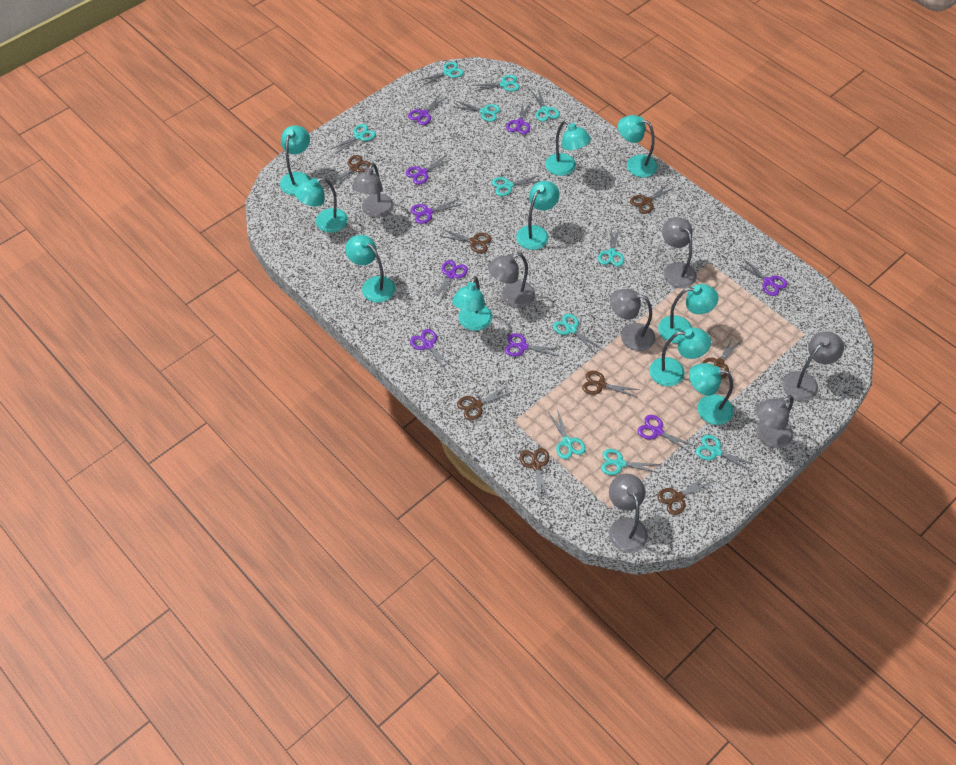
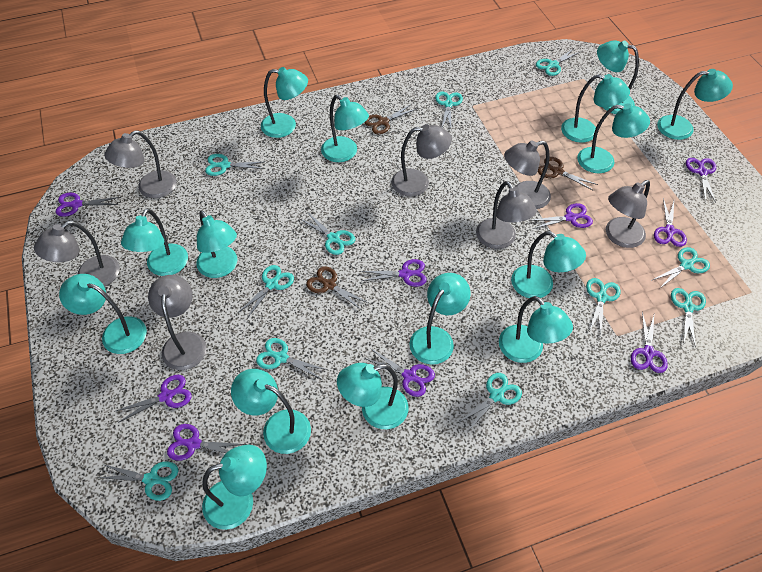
brown scissors: 8 -> 3
turquoise lamp: 10 -> 15

